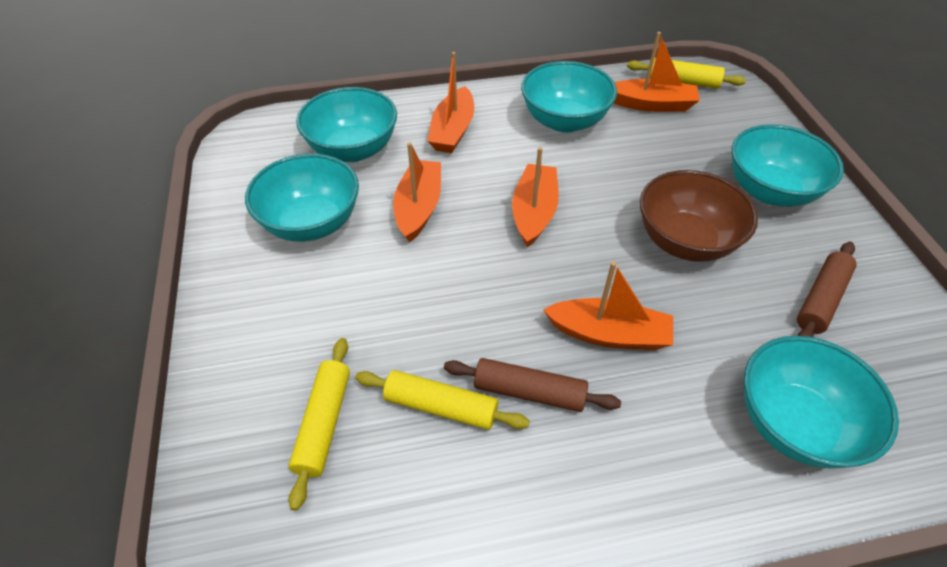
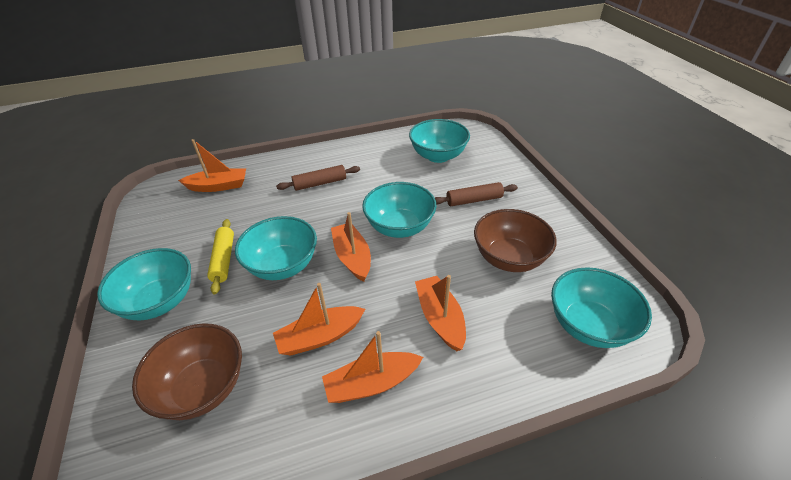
brown bowl: 1 -> 2
yellow rolling pin: 3 -> 1

